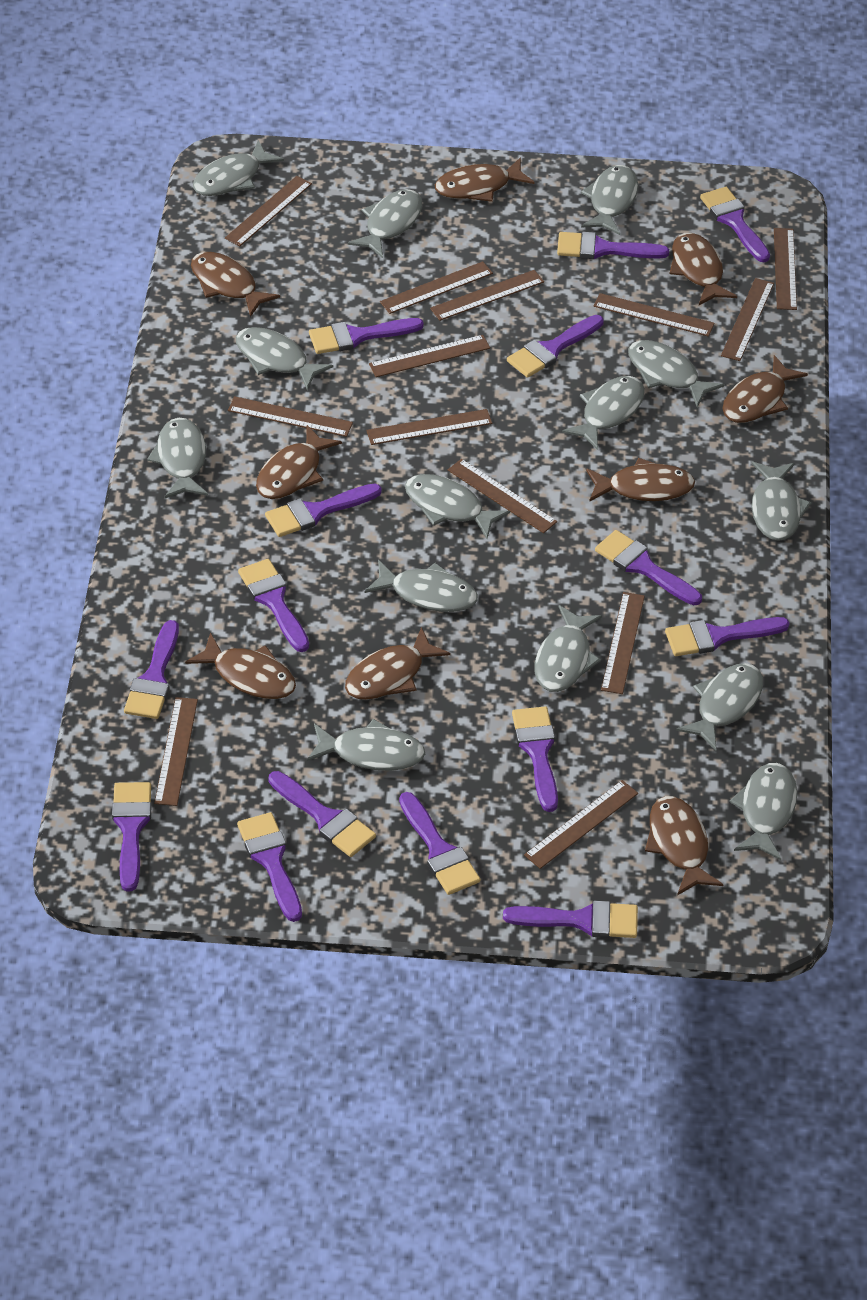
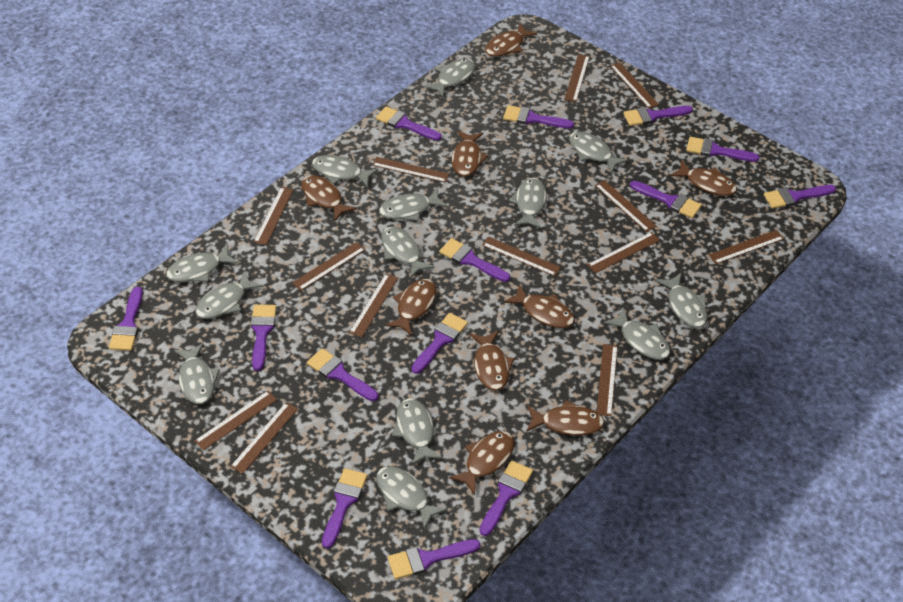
grey fish: 14 -> 13
purple brush: 15 -> 14

